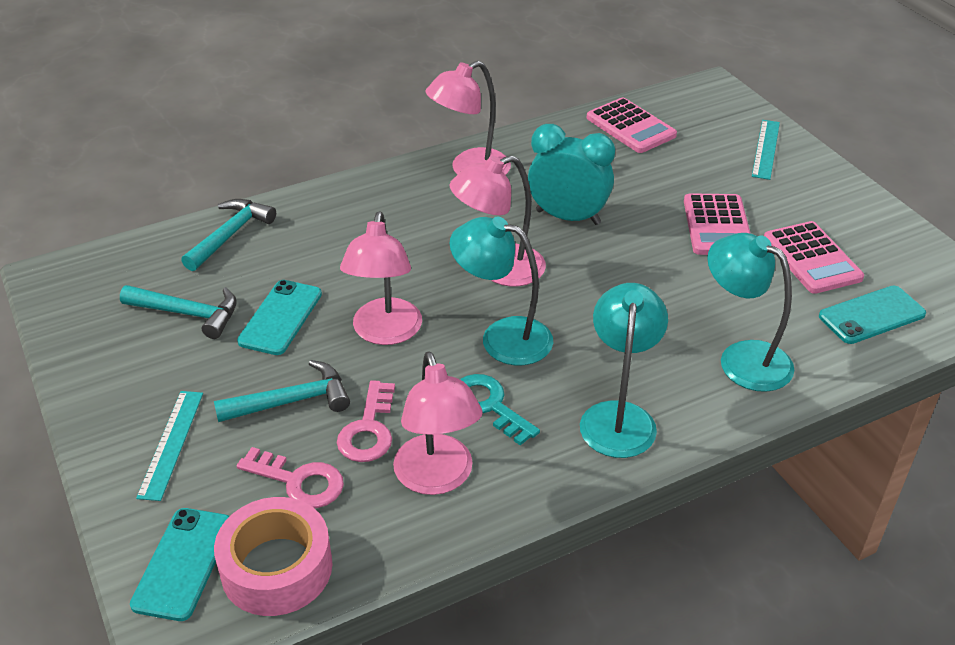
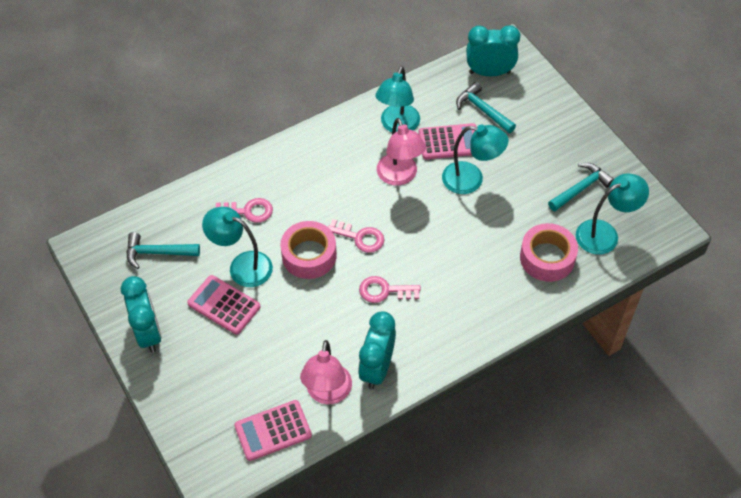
pink key: 2 -> 3
pink lamp: 4 -> 2
pink tape: 1 -> 2
turquoise clock: 1 -> 3
turquoise key: 1 -> 0
turquoise lamp: 3 -> 4
turquoise phone: 3 -> 0
turquoise ruler: 2 -> 0

